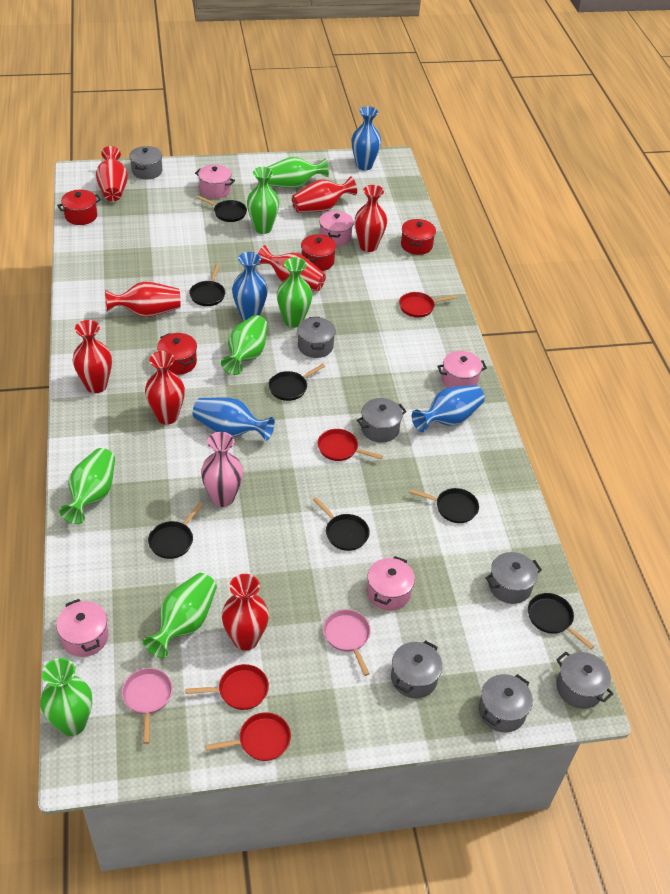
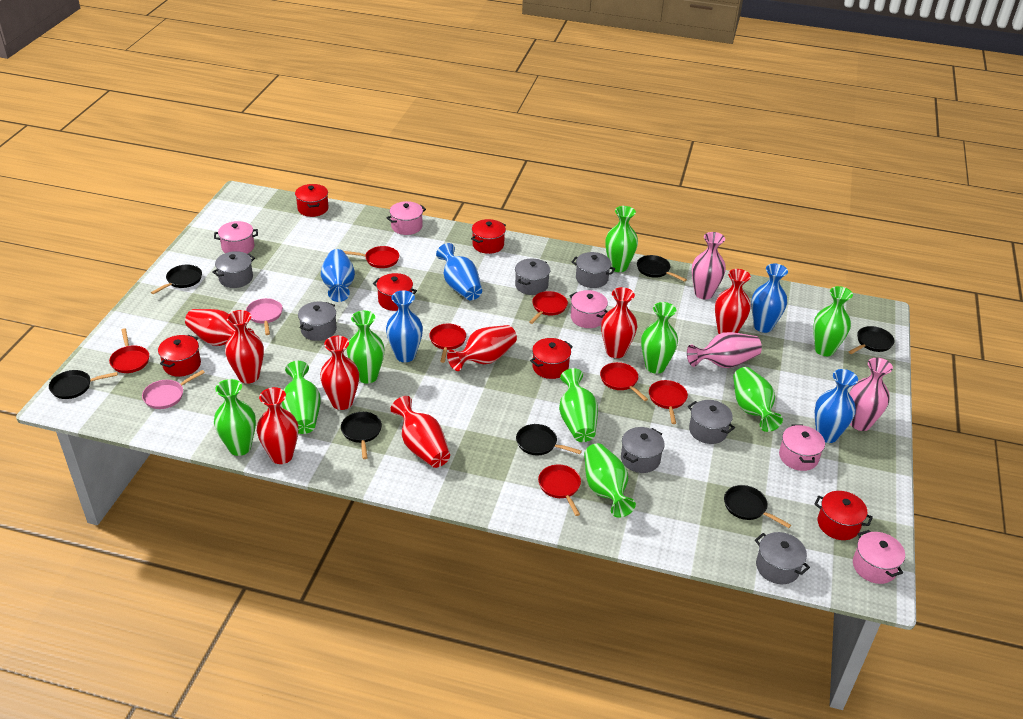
blue vase: 4 -> 5
green vase: 7 -> 9
pink vase: 1 -> 3
red pan: 4 -> 7
red pot: 4 -> 6

